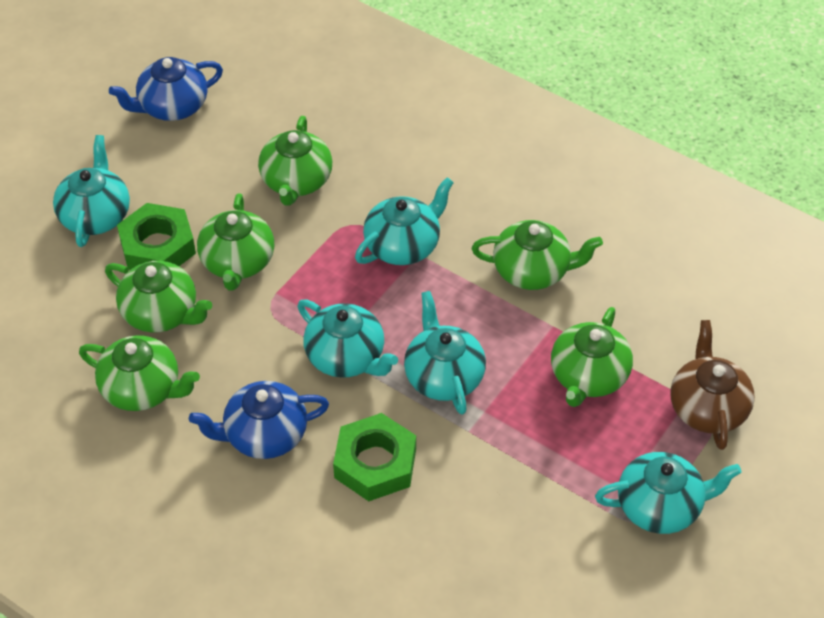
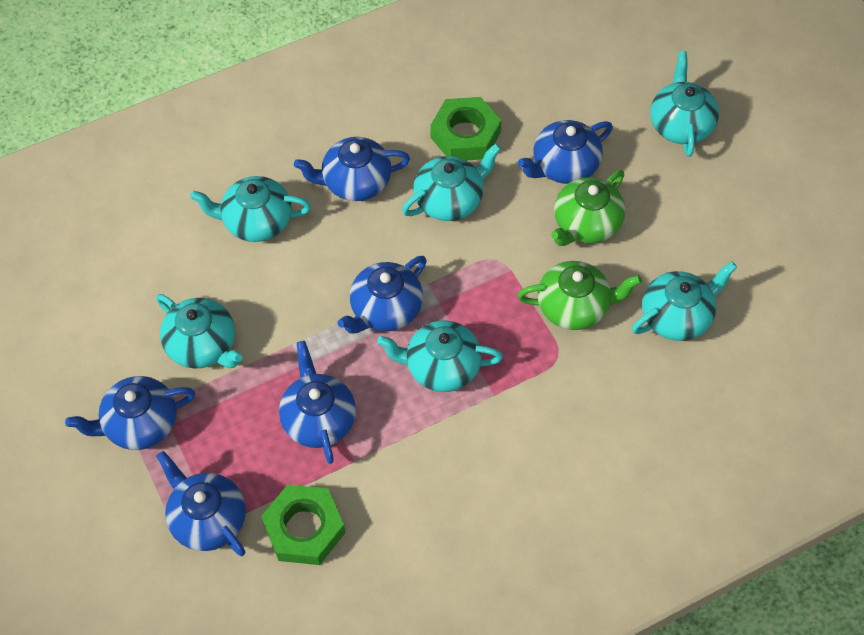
blue teapot: 2 -> 6
brown teapot: 1 -> 0
green teapot: 6 -> 2
turquoise teapot: 5 -> 6

